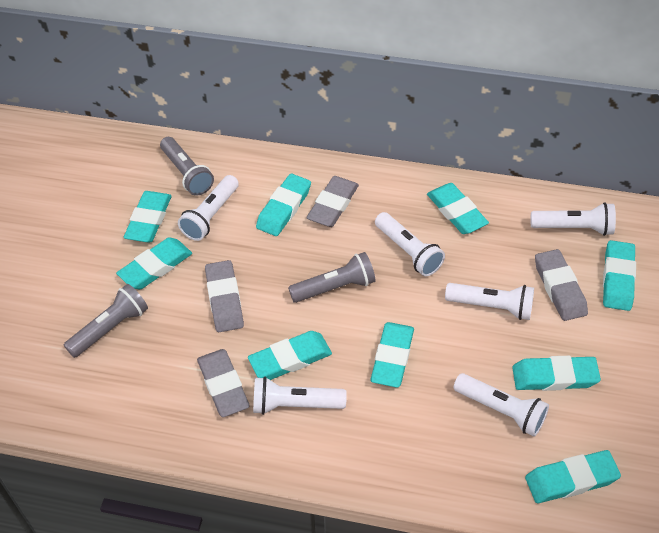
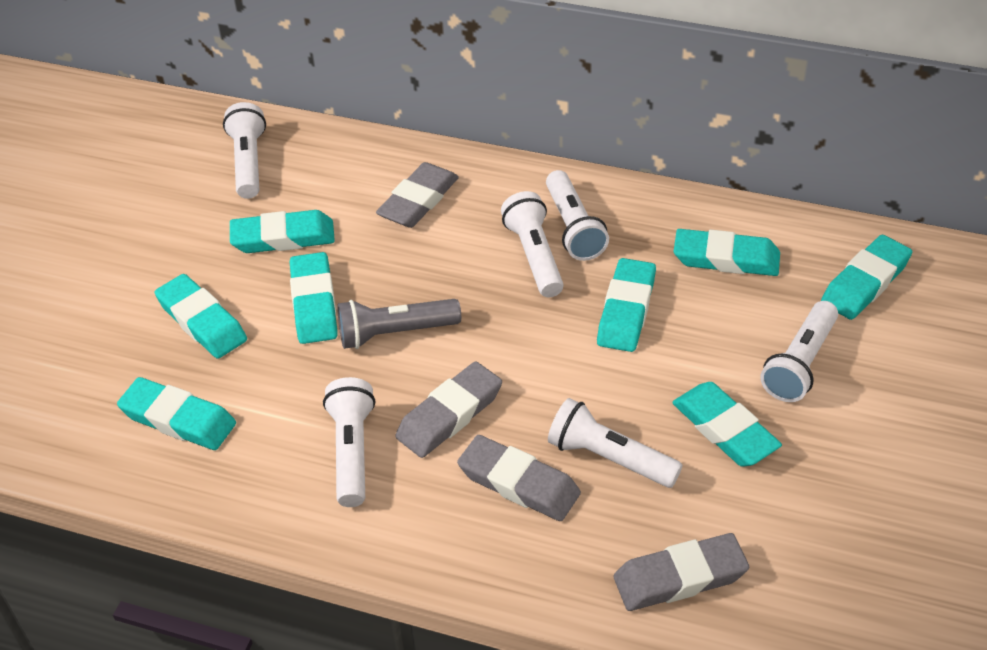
grey flashlight: 3 -> 1
turquoise eraser: 9 -> 8

